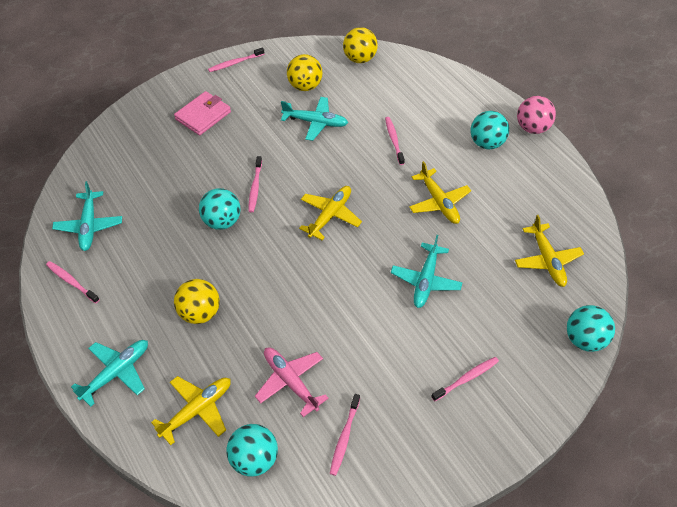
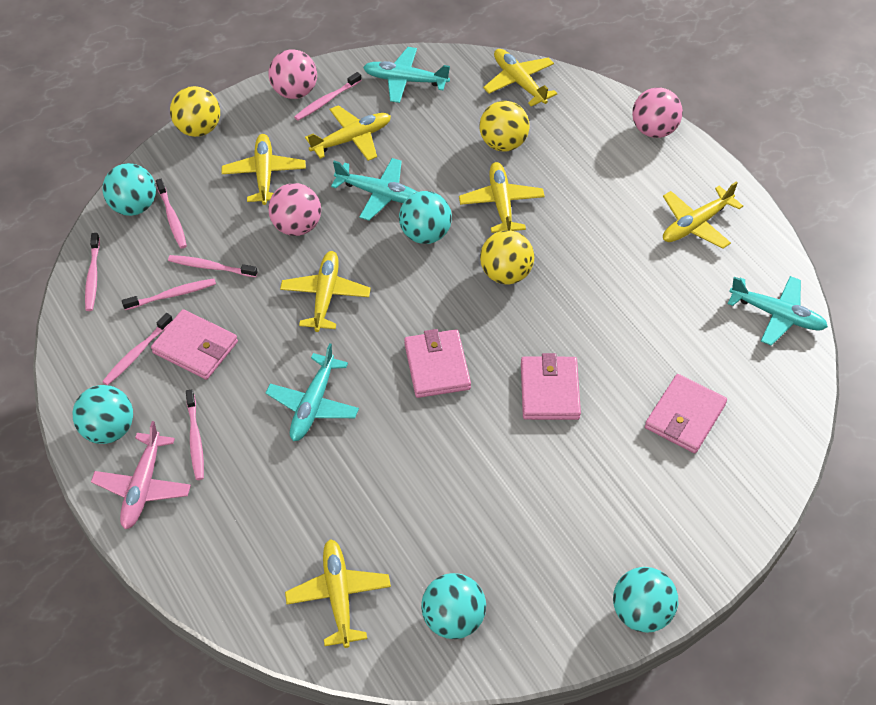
pink ball: 1 -> 3
pink toothbrush: 6 -> 7
pink wallet: 1 -> 4
turquoise ball: 4 -> 5
yellow plane: 4 -> 7

